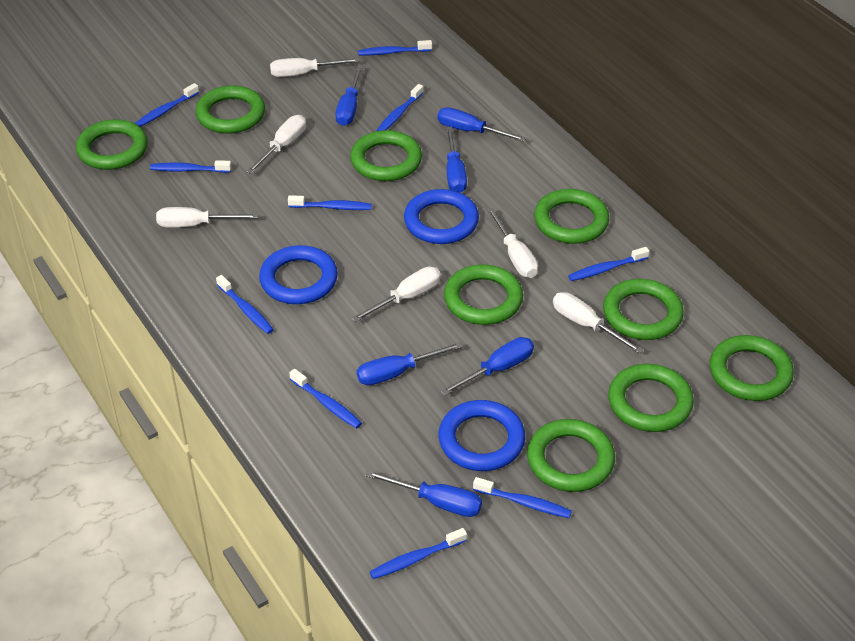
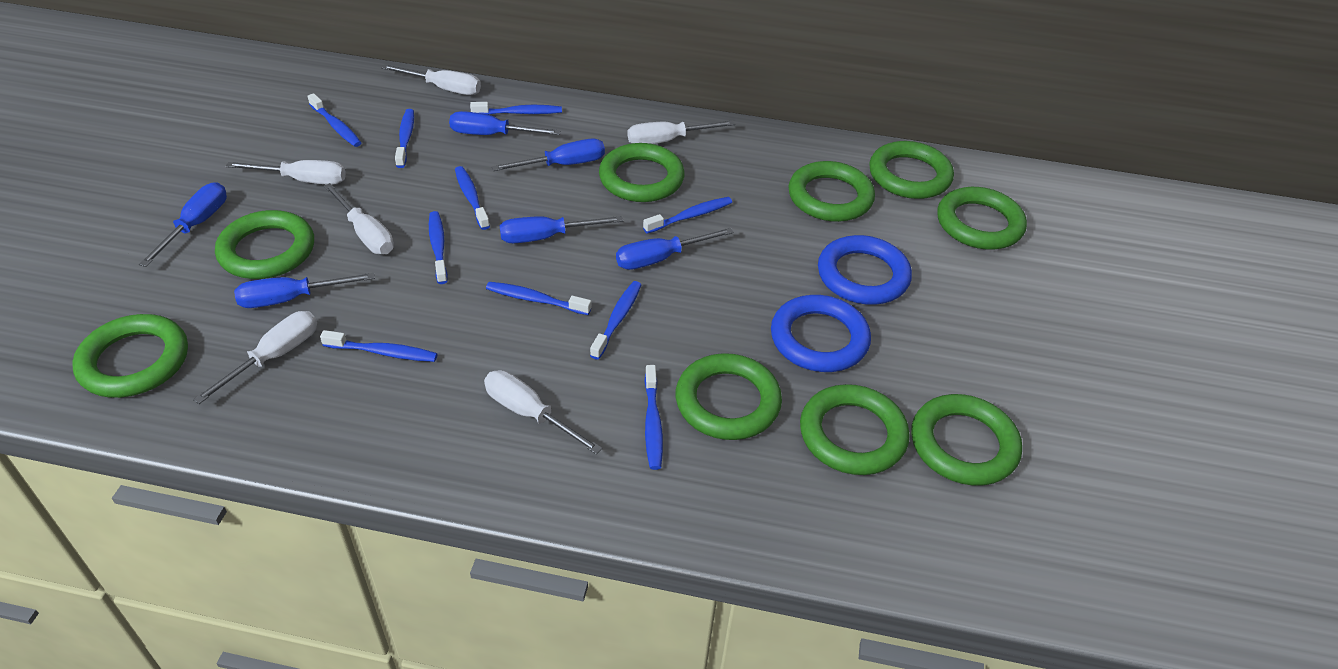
blue ring: 3 -> 2

